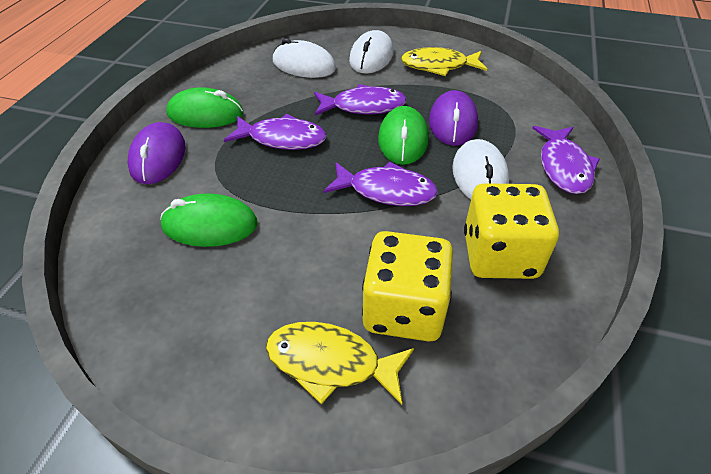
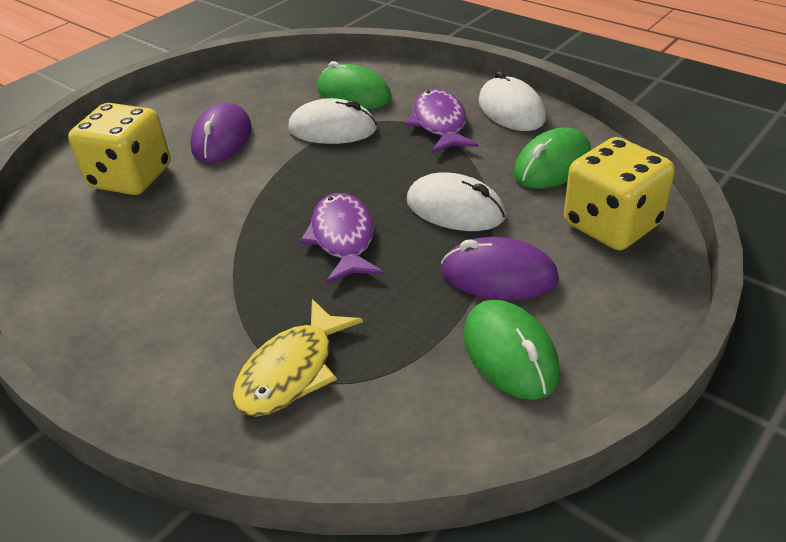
purple fish: 4 -> 2
yellow fish: 2 -> 1

